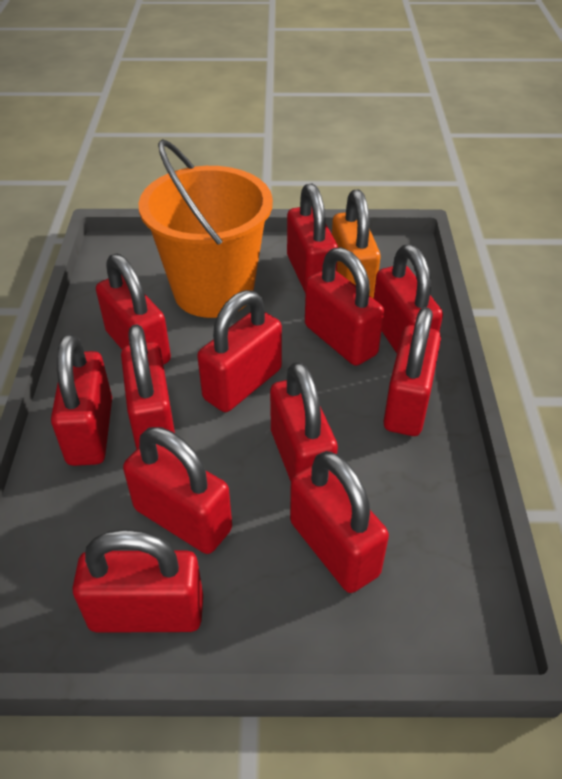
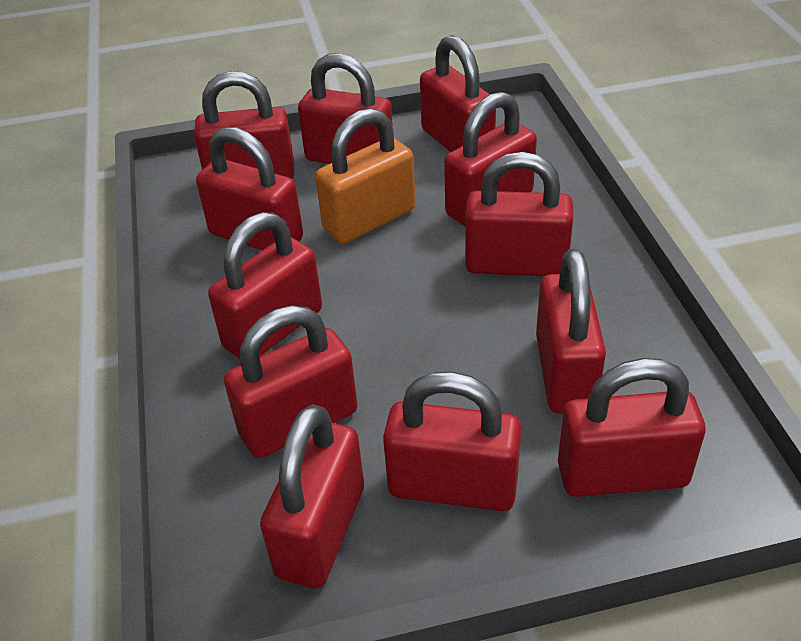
orange bucket: 1 -> 0

